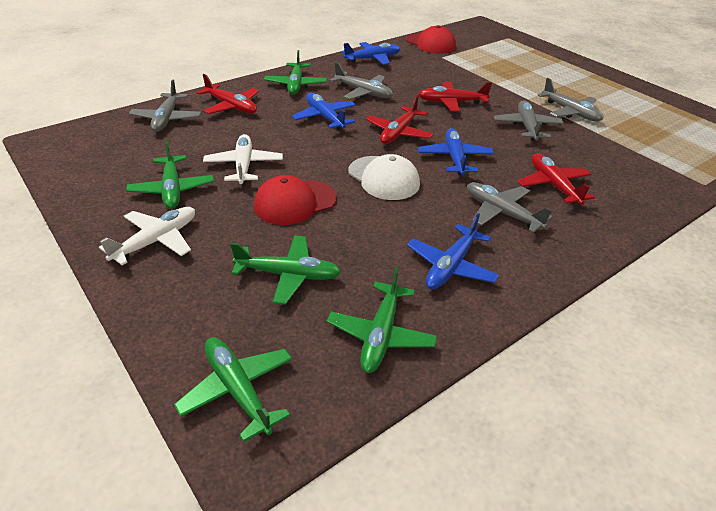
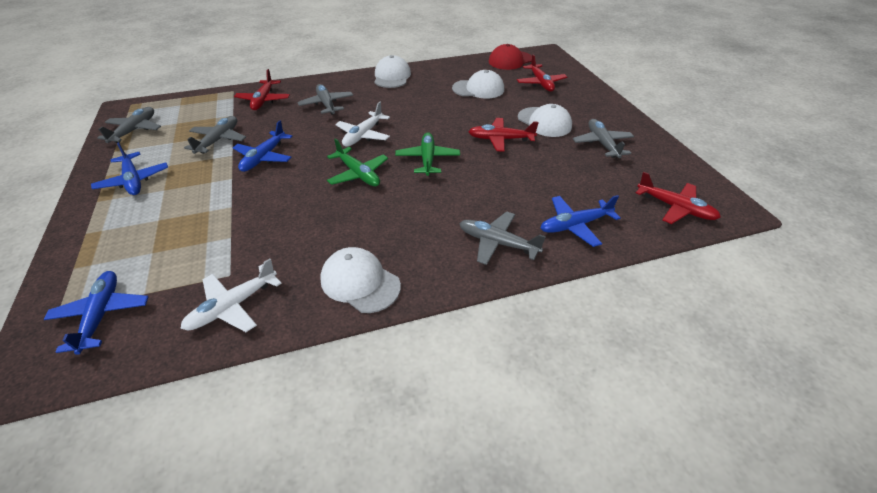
green plane: 5 -> 2
red cap: 2 -> 1
white cap: 1 -> 4

